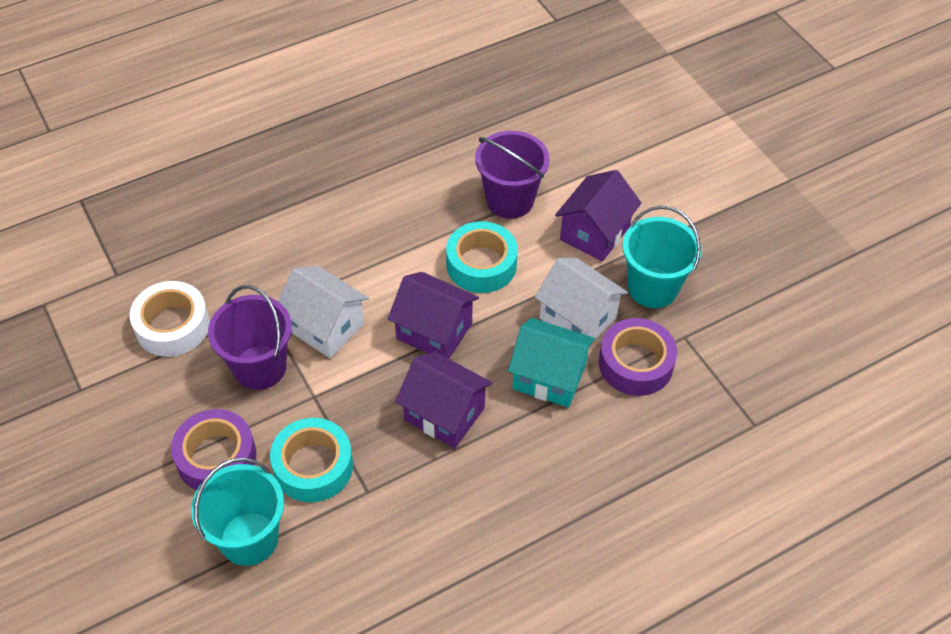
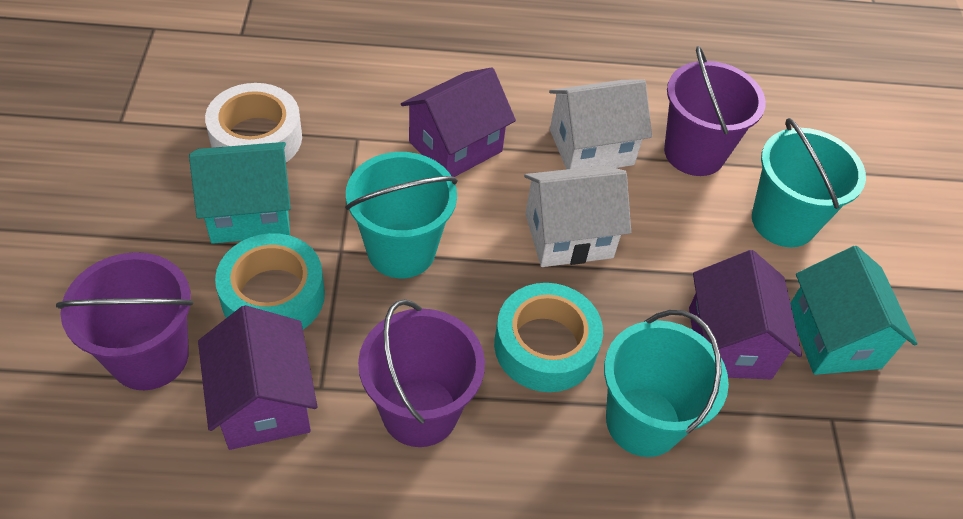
purple bucket: 2 -> 3
purple tape: 2 -> 0
turquoise bucket: 2 -> 3
turquoise house: 1 -> 2

